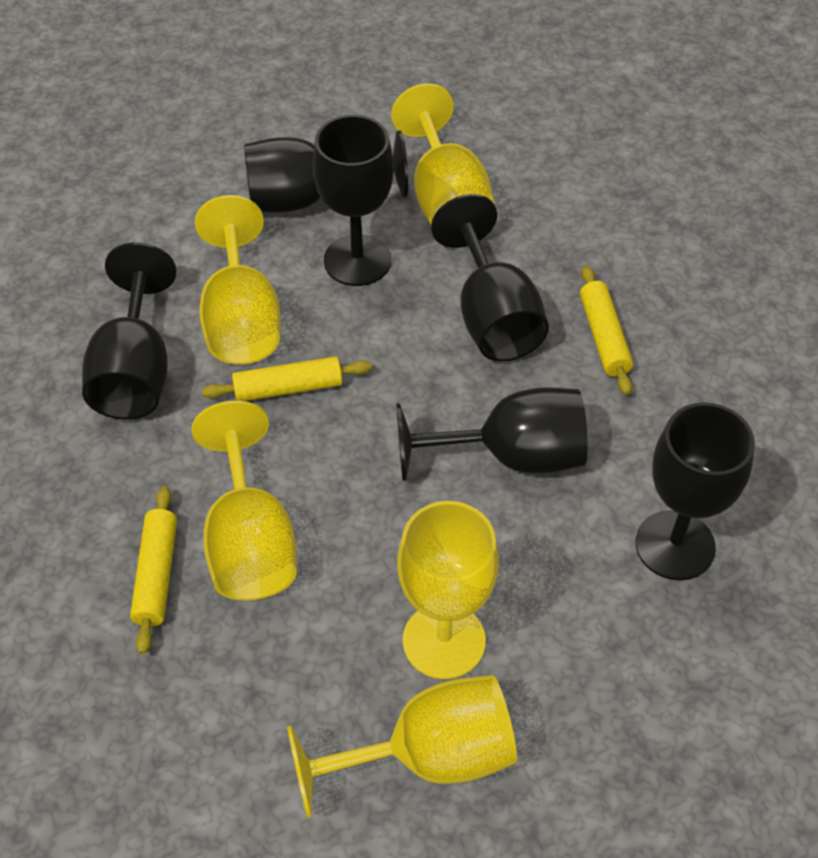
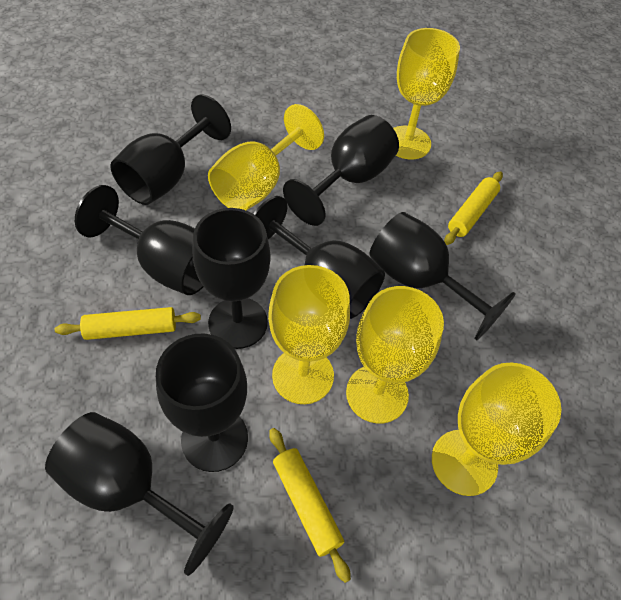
black goblet: 6 -> 8

